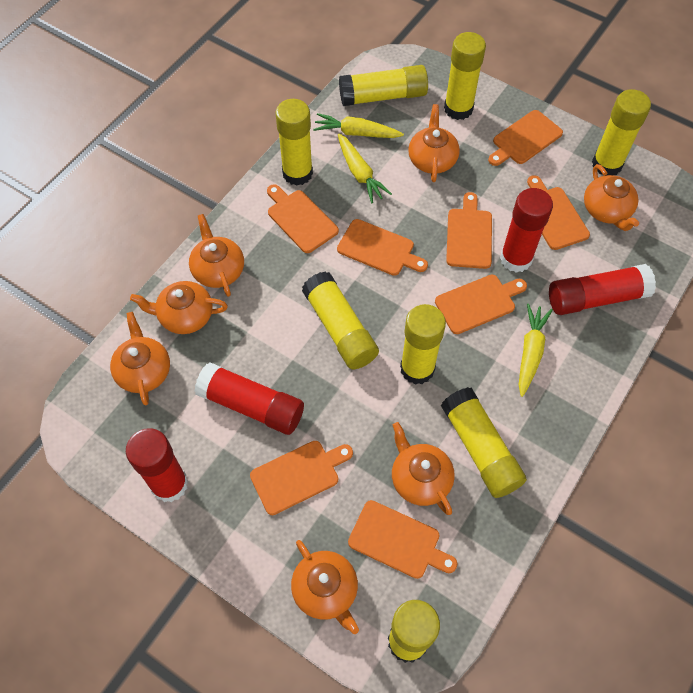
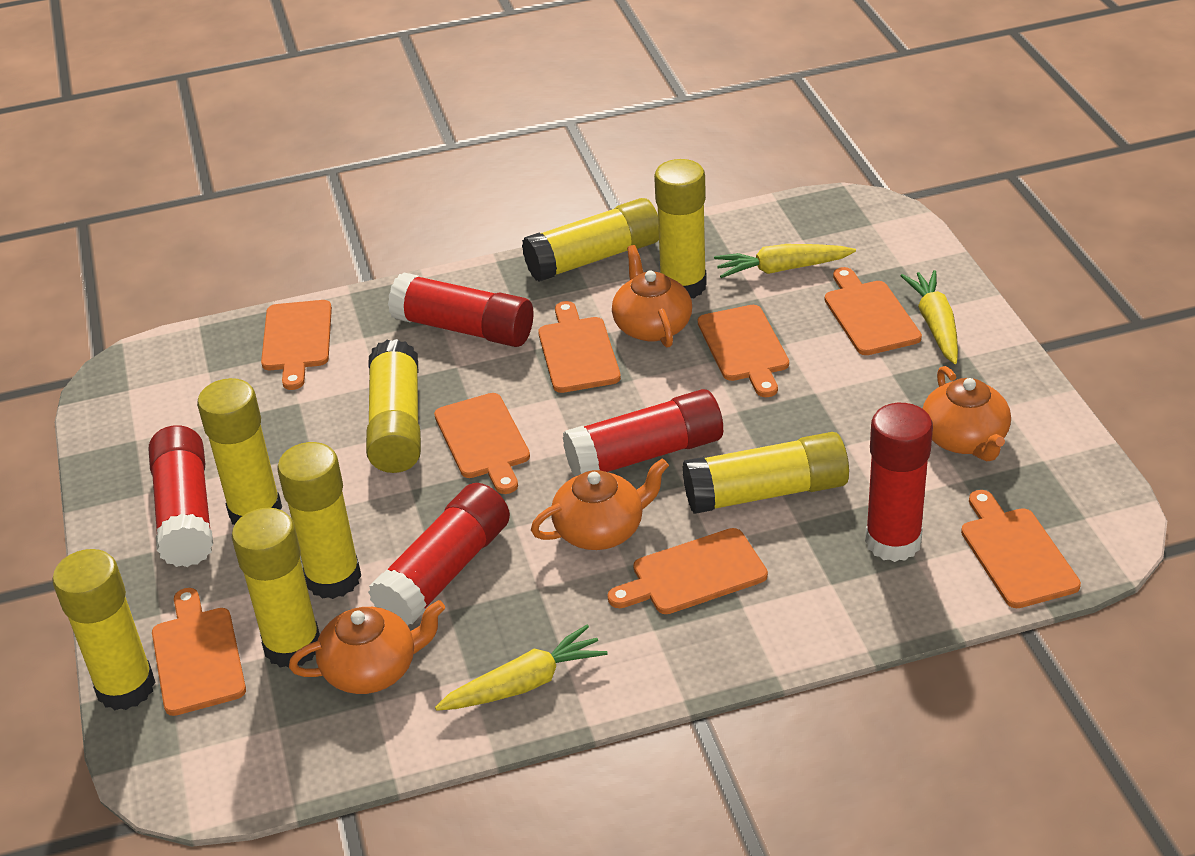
orange teapot: 7 -> 4
red glue stick: 4 -> 5

